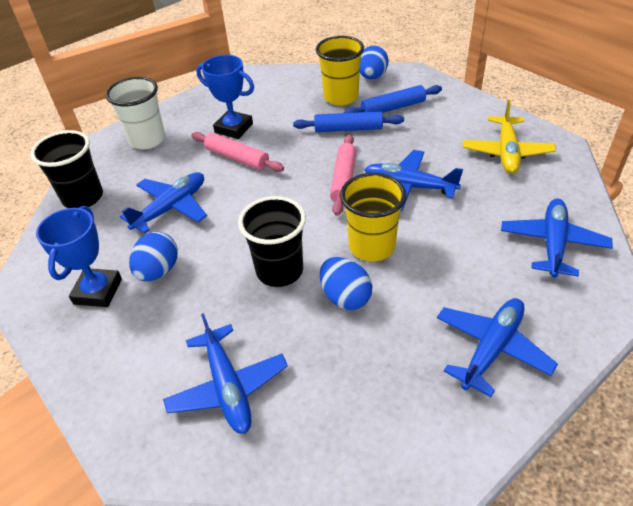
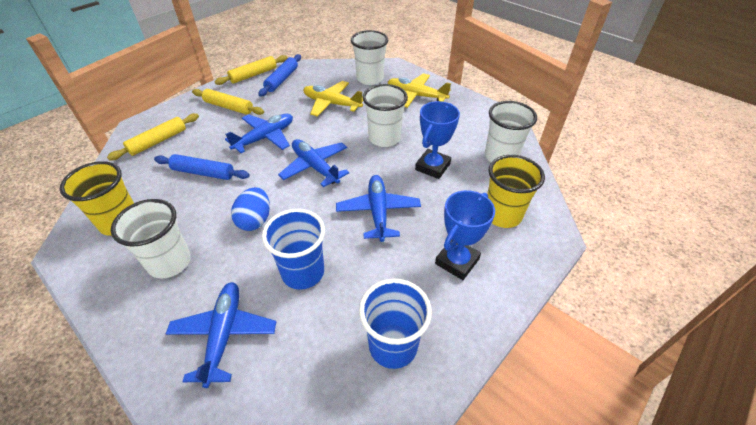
black cup: 2 -> 0
blue cup: 0 -> 2
blue egg: 3 -> 1
blue plane: 5 -> 4
pink rolling pin: 2 -> 0
white cup: 1 -> 4
yellow plane: 1 -> 2
yellow rolling pin: 0 -> 3

